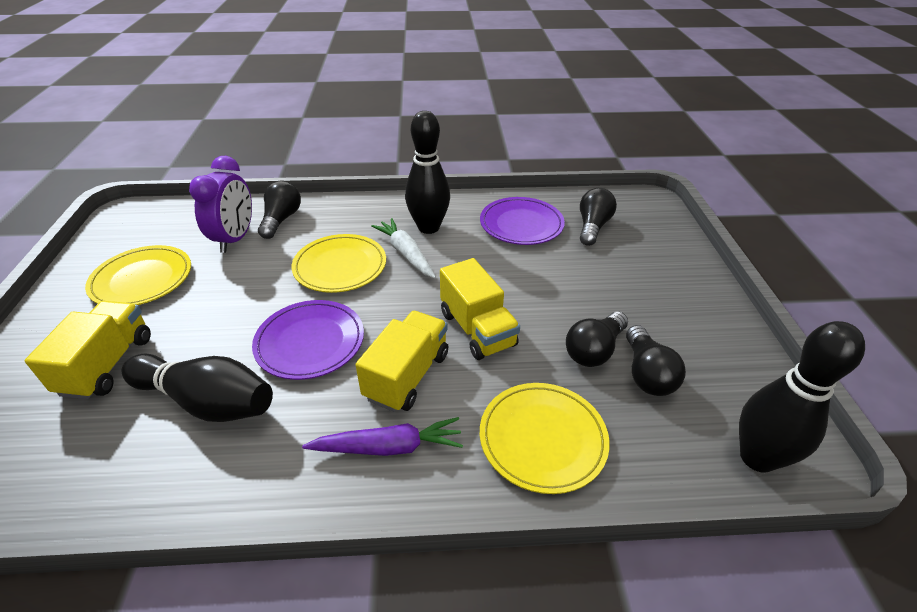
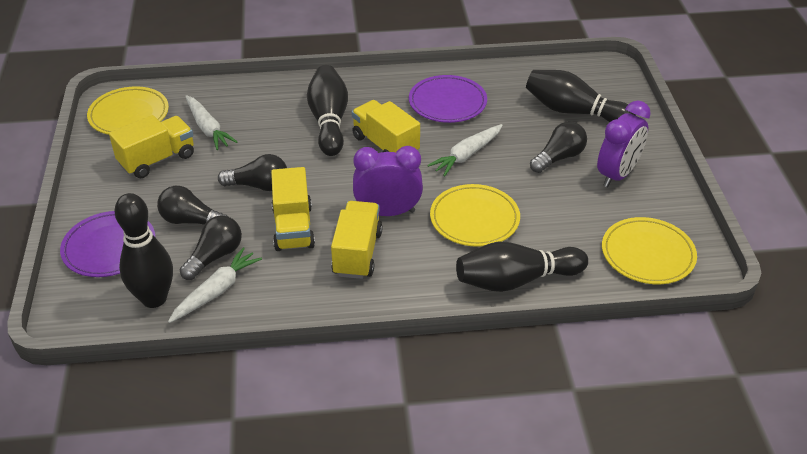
black bowling pin: 3 -> 4
purple carrot: 1 -> 0
purple clock: 1 -> 2
white carrot: 1 -> 3
yellow truck: 3 -> 4

